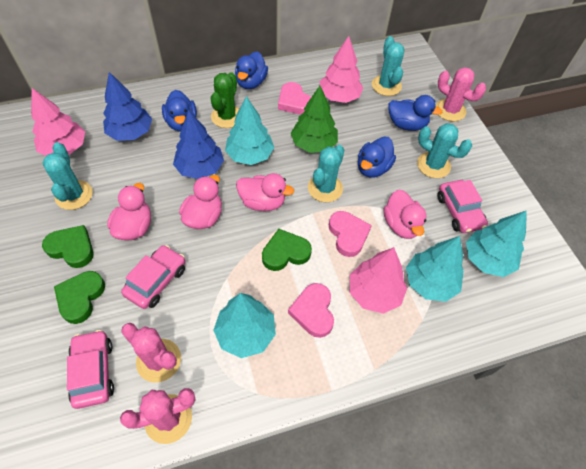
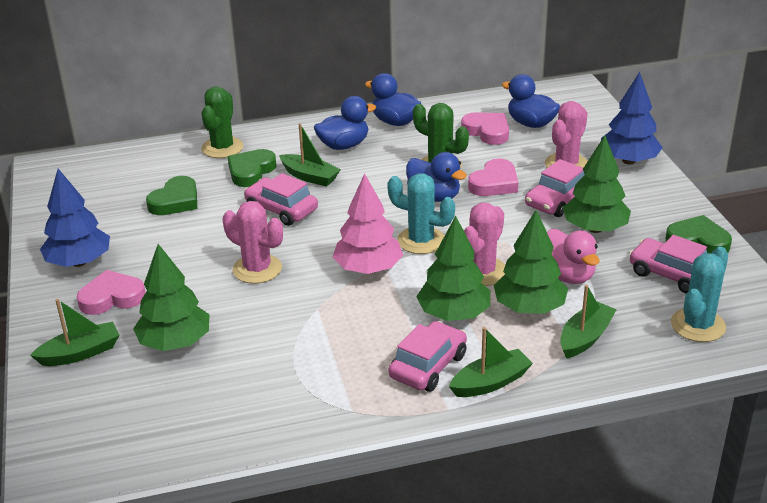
green boat: 0 -> 4
green cactus: 1 -> 2
green tree: 1 -> 4
pink car: 3 -> 4
pink duck: 4 -> 1
pink tree: 3 -> 1
turquoise cactus: 4 -> 2
turquoise tree: 4 -> 0

